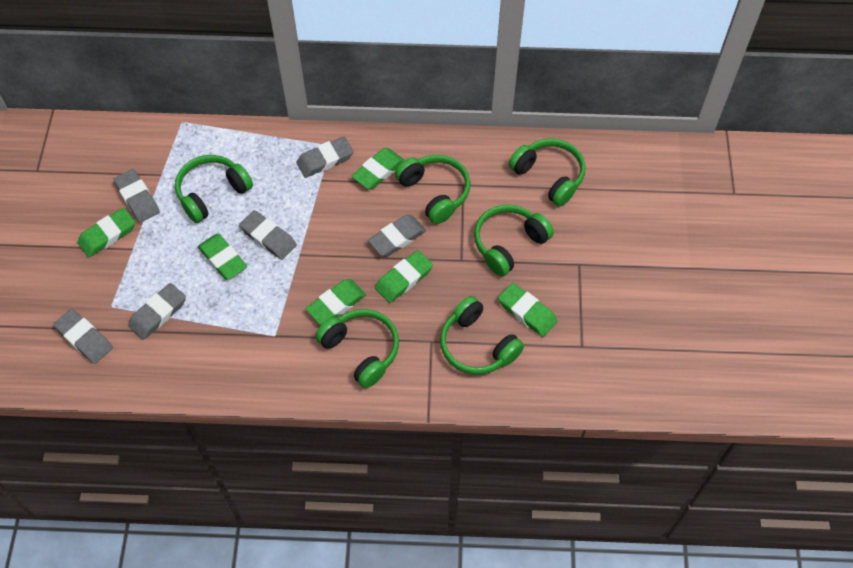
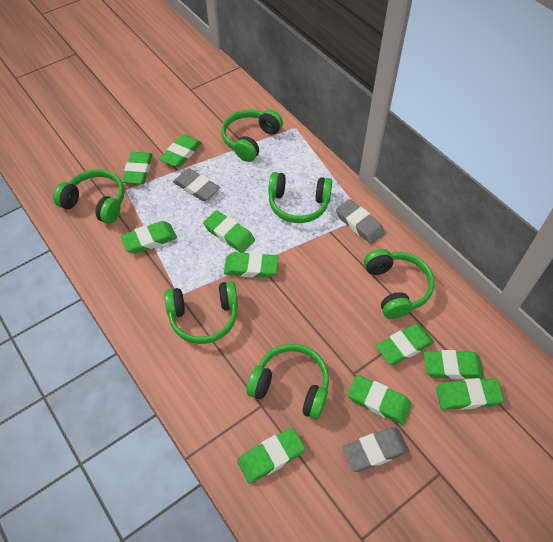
green eraser: 6 -> 10
grey eraser: 6 -> 3

